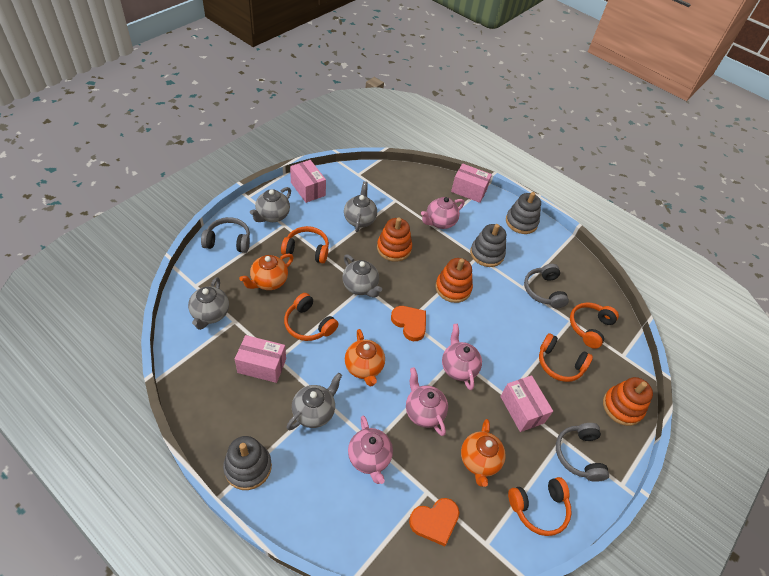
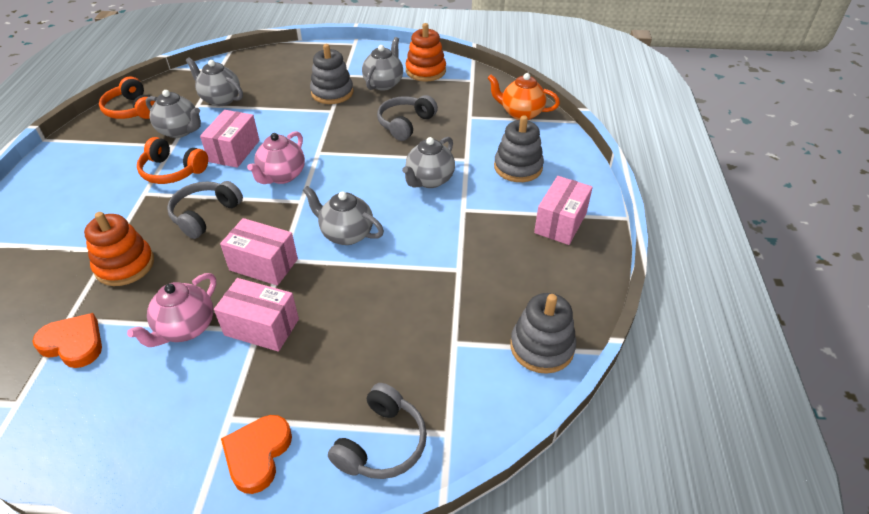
orange headphones: 5 -> 2
orange stacking toy: 3 -> 2
orange teapot: 3 -> 1
pink teapot: 4 -> 2

